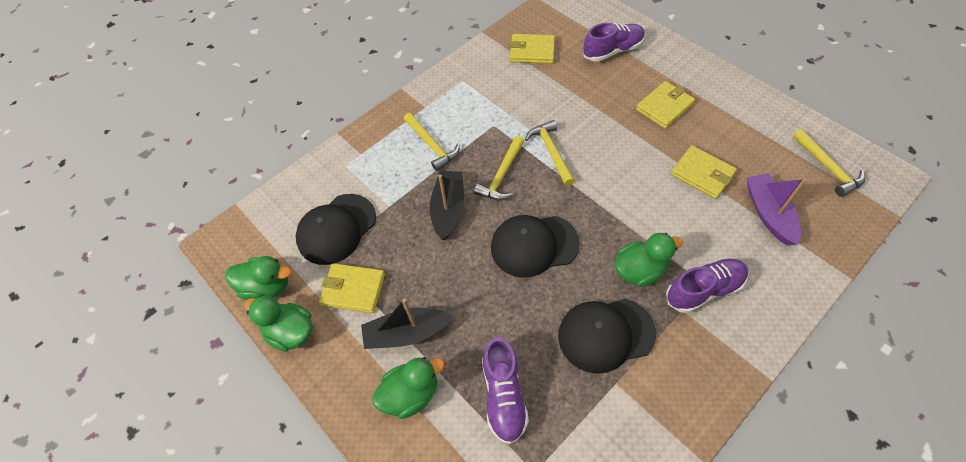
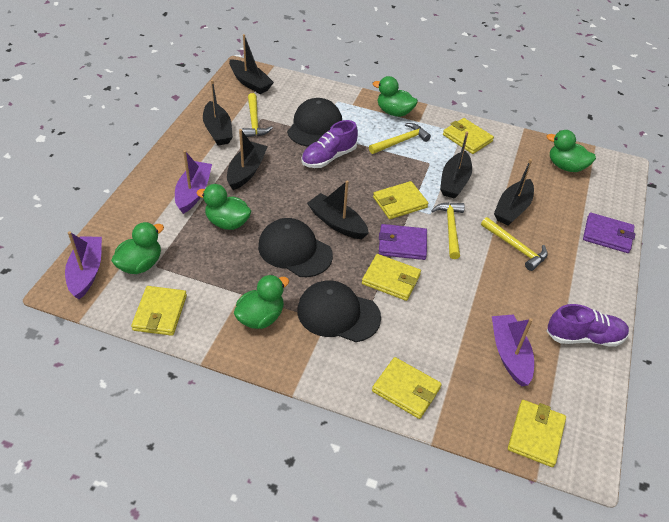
black boat: 2 -> 6
green duck: 4 -> 5
purple boat: 1 -> 3
purple shoe: 3 -> 2
purple wallet: 0 -> 2
yellow wallet: 4 -> 6

